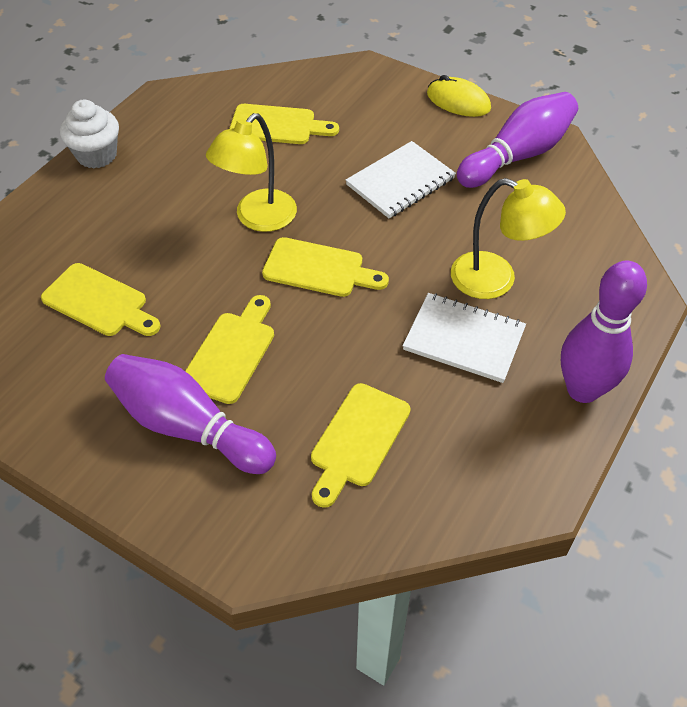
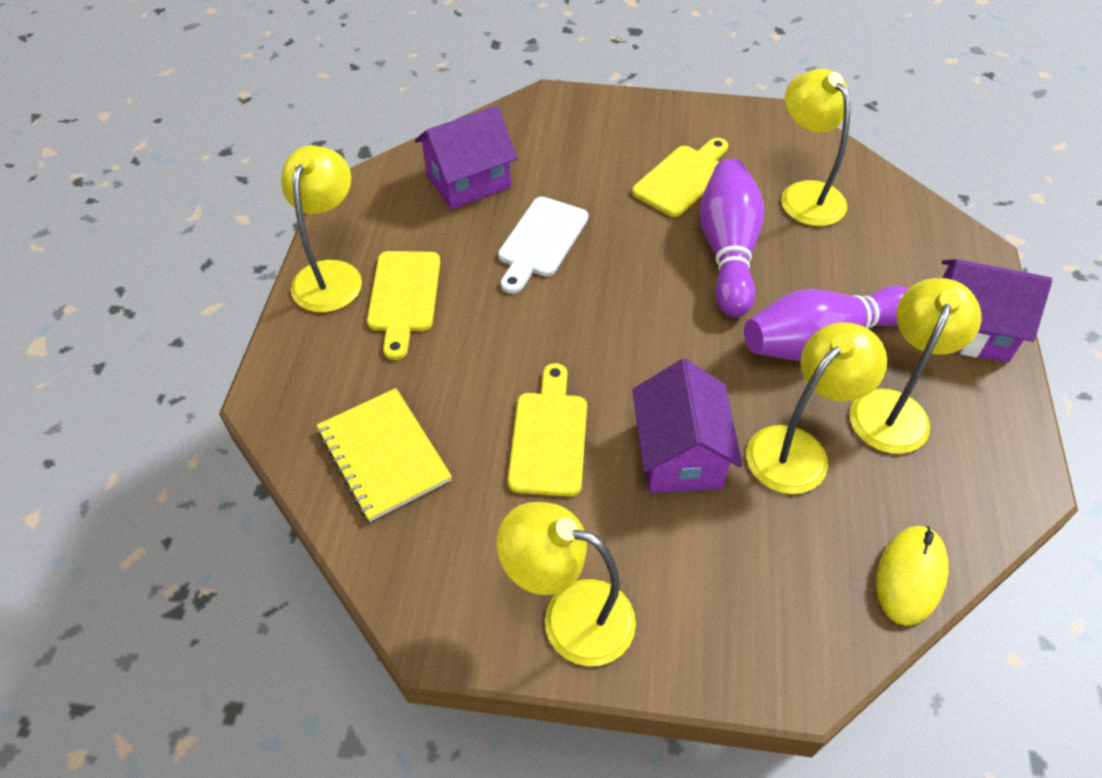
purple bowling pin: 3 -> 2
purple house: 0 -> 3
white cupcake: 1 -> 0
white cutting board: 0 -> 1
white notebook: 2 -> 0
yellow cutting board: 5 -> 3
yellow lamp: 2 -> 5
yellow notebook: 0 -> 1

